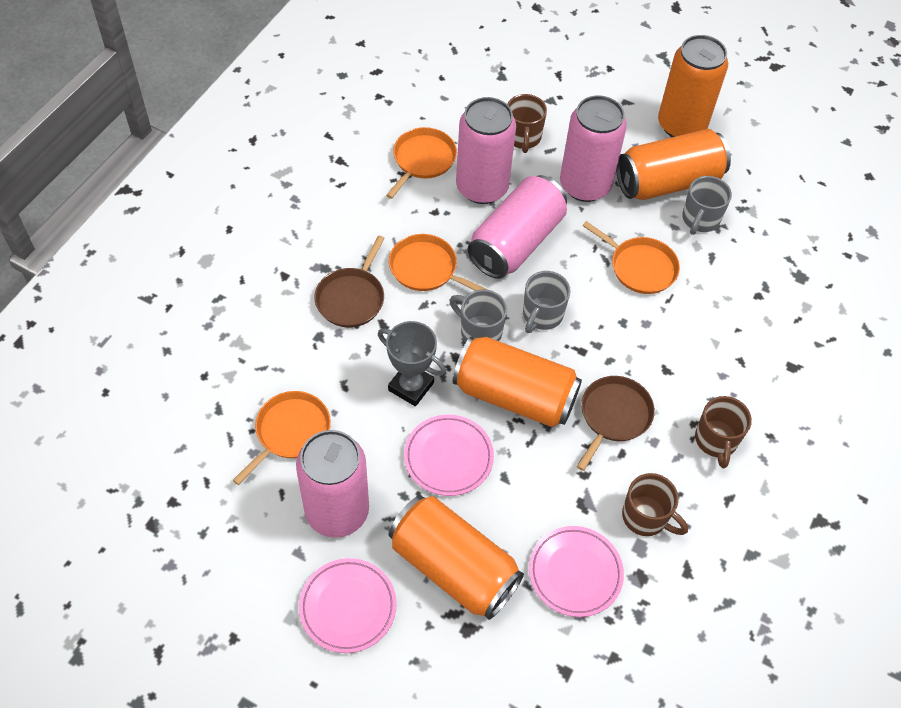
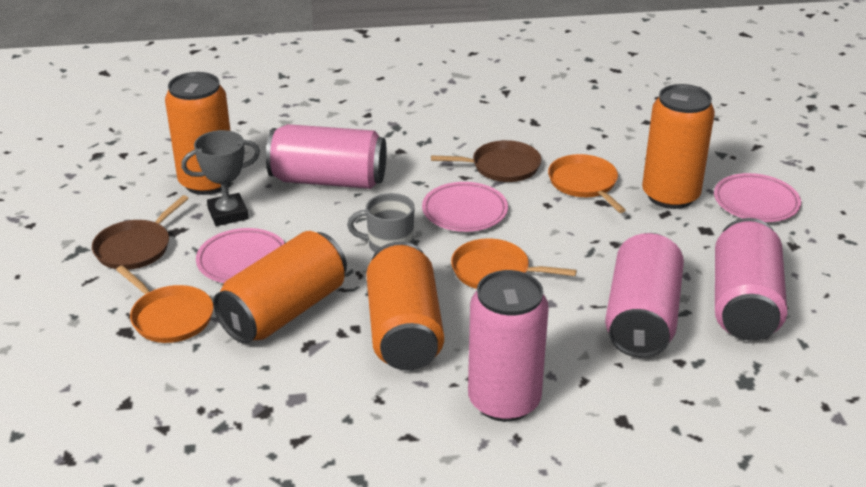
brown mug: 3 -> 0
grey mug: 3 -> 1
orange pan: 4 -> 3

